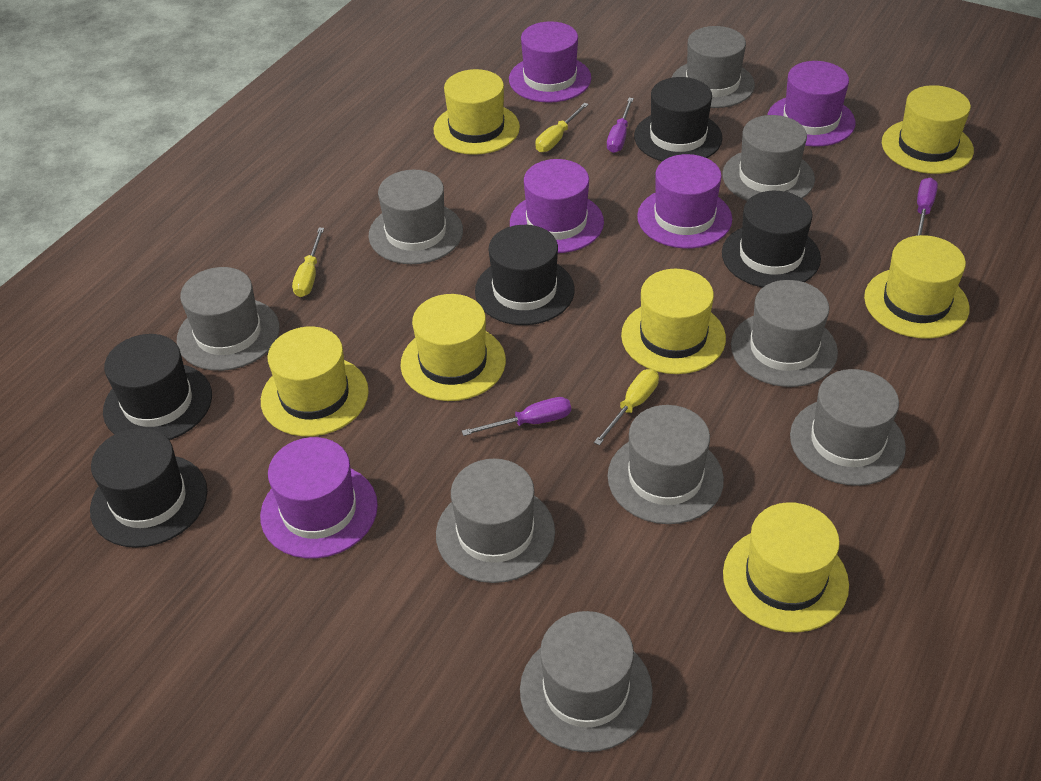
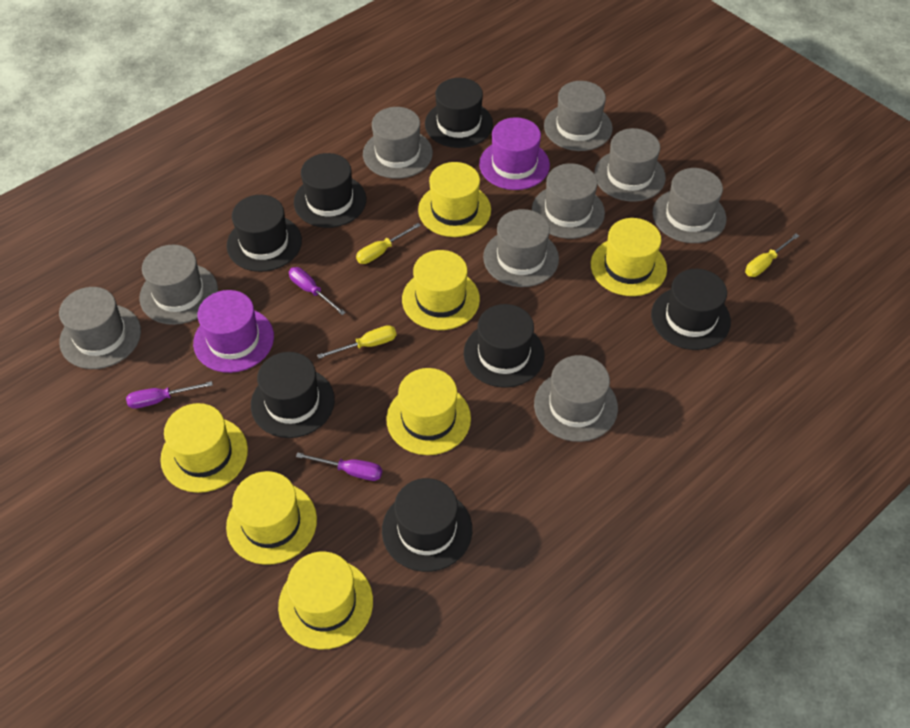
black hat: 5 -> 7
purple hat: 5 -> 2

